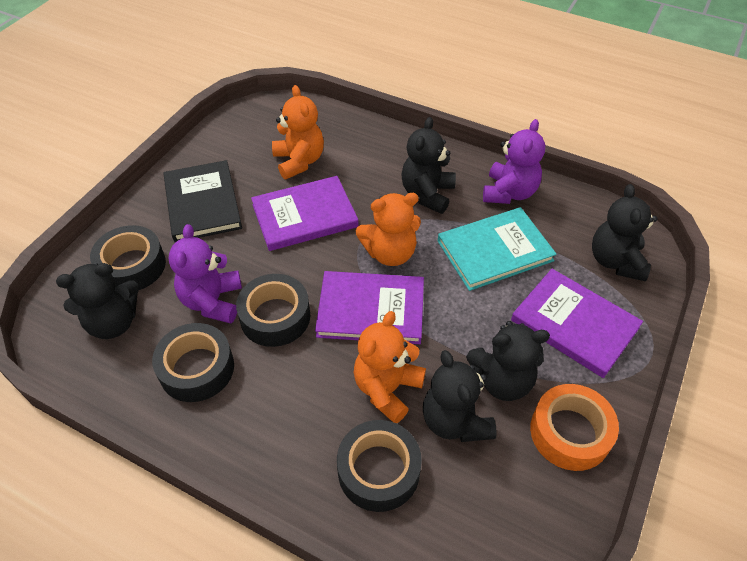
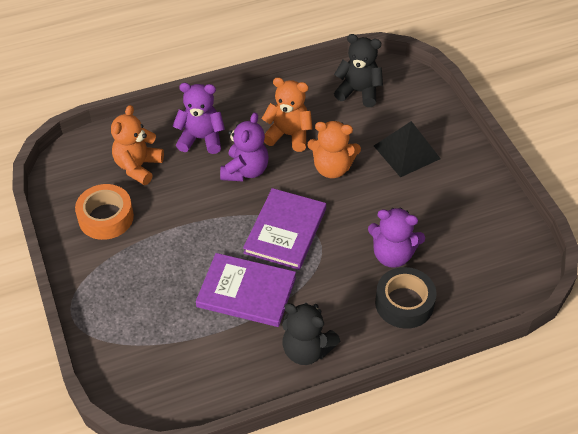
black book: 1 -> 0
black pyramid: 0 -> 1
black tape: 4 -> 1
black teddy bear: 5 -> 2
purple book: 3 -> 2
purple teddy bear: 2 -> 3
turquoise book: 1 -> 0

